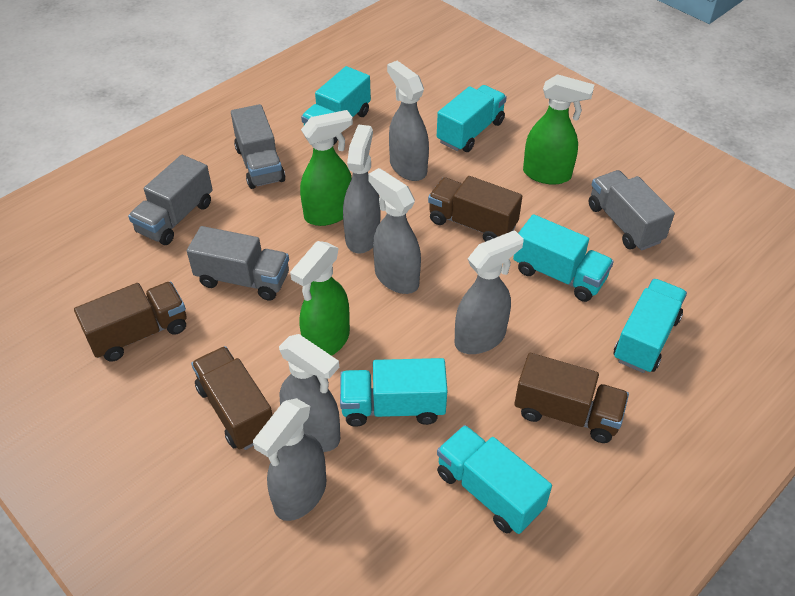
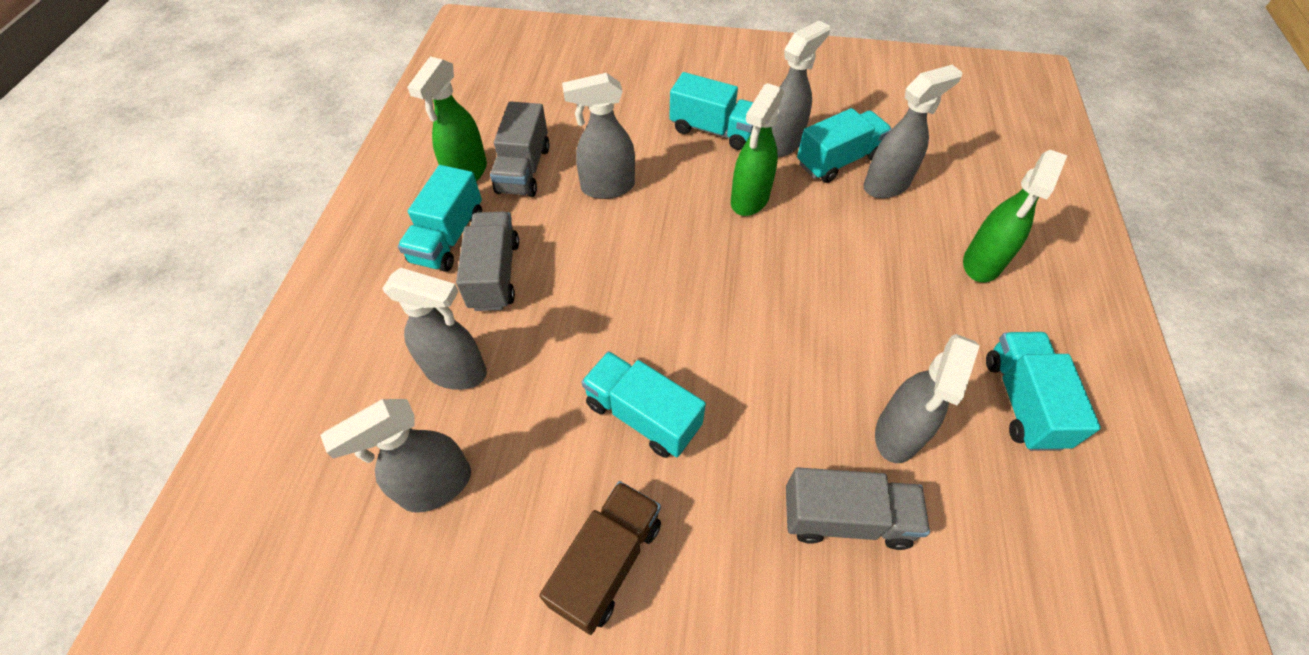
brown truck: 4 -> 1
grey truck: 4 -> 3
turquoise truck: 6 -> 5

